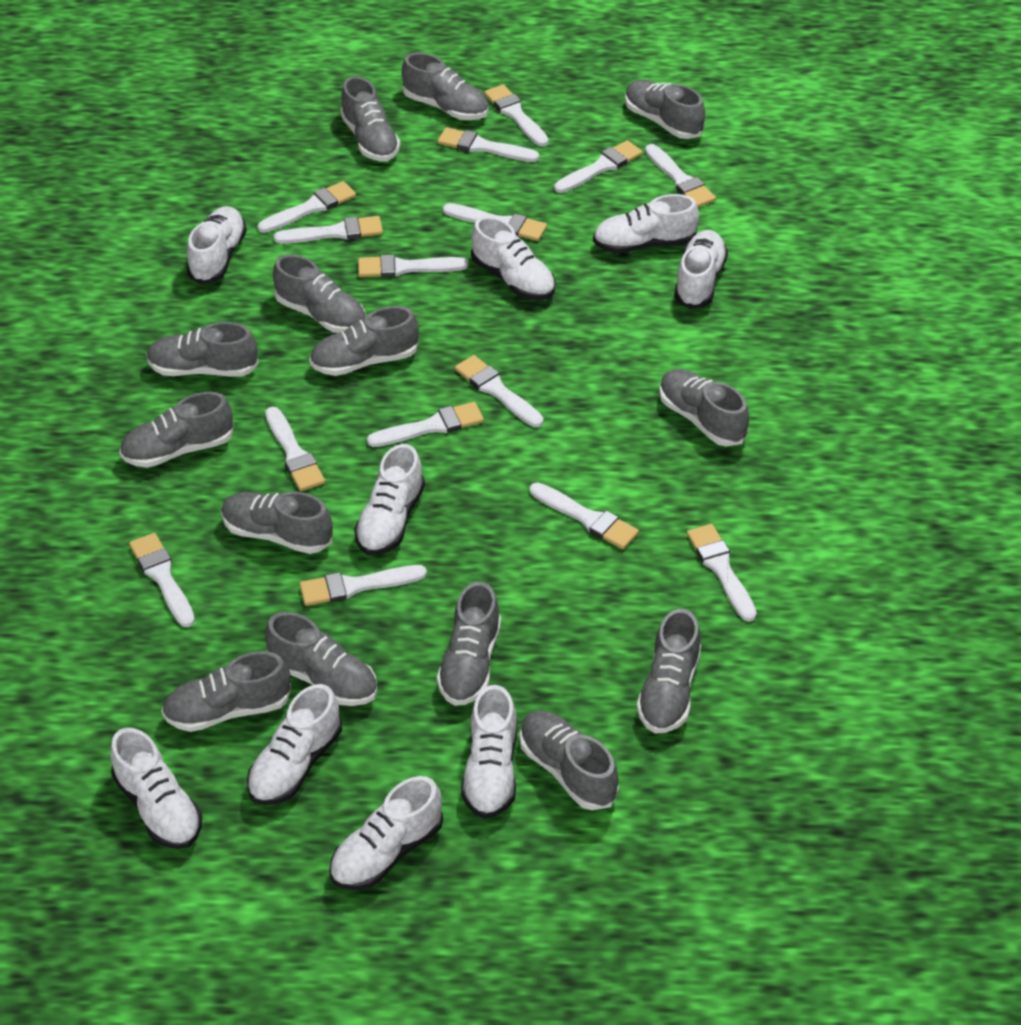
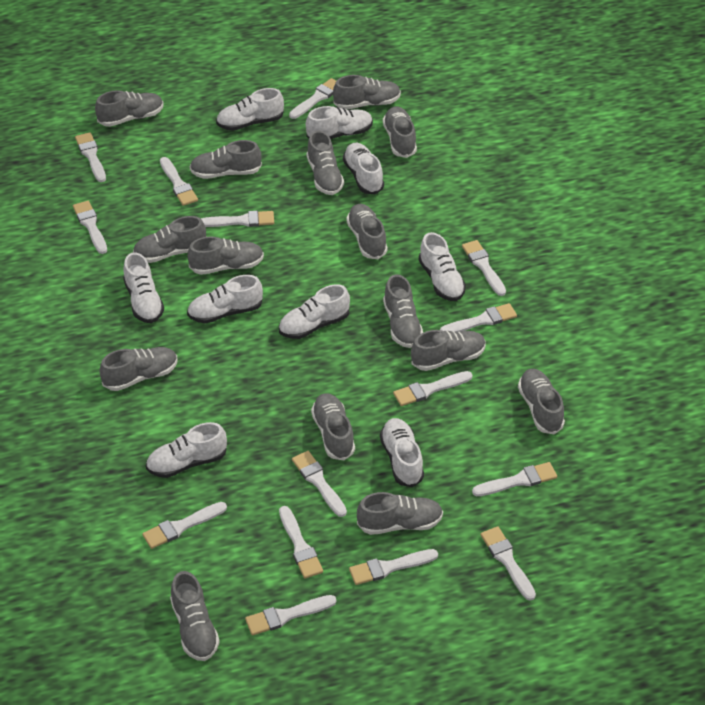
grey shoe: 14 -> 15

